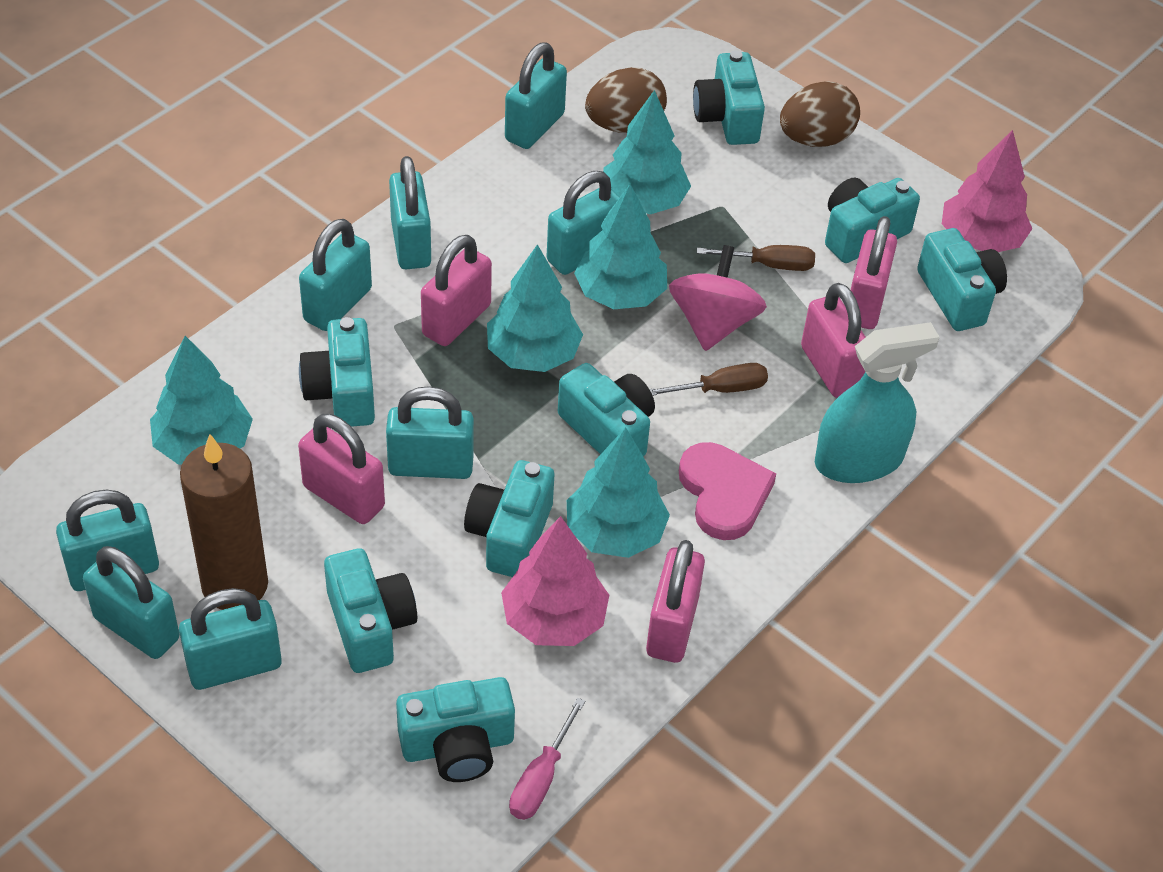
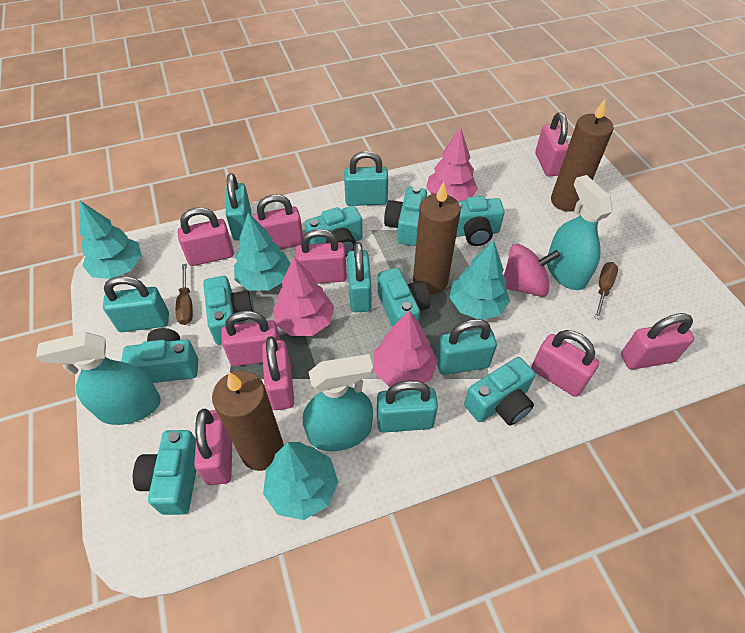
brown candle: 1 -> 3
brown egg: 2 -> 0
pink heart: 1 -> 0
pink padlock: 5 -> 9
pink screwdriver: 1 -> 0
pink tree: 2 -> 3
turquoise padlock: 8 -> 6
turquoise spray bottle: 1 -> 3
turquoise tree: 5 -> 4

